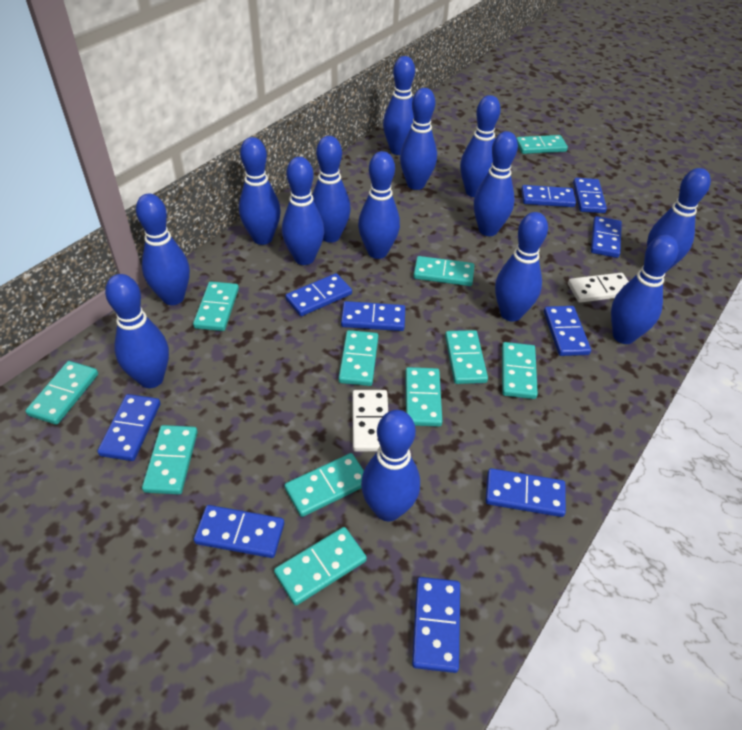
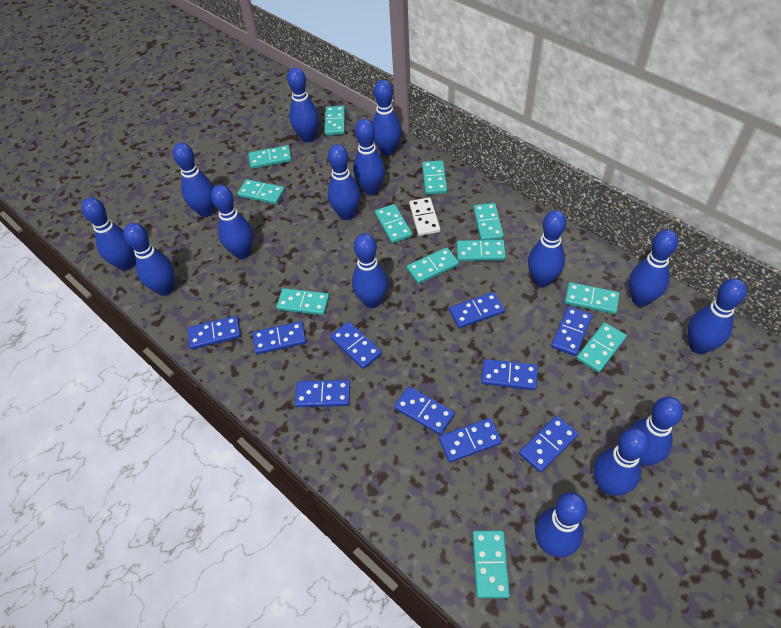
blue bowling pin: 14 -> 15
turquoise domino: 11 -> 12
white domino: 2 -> 1

